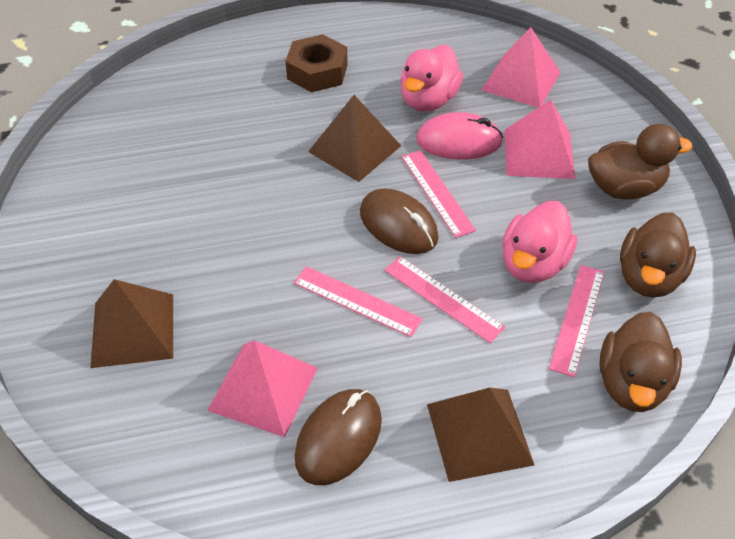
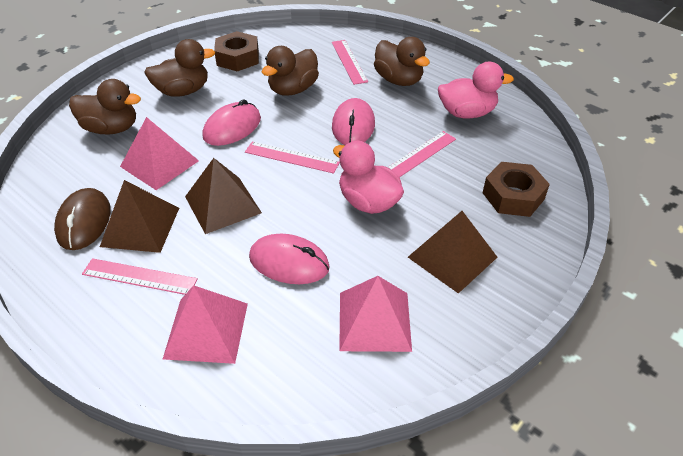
brown duck: 3 -> 4
brown mouse: 2 -> 1
brown nut: 1 -> 2
pink mouse: 1 -> 3

